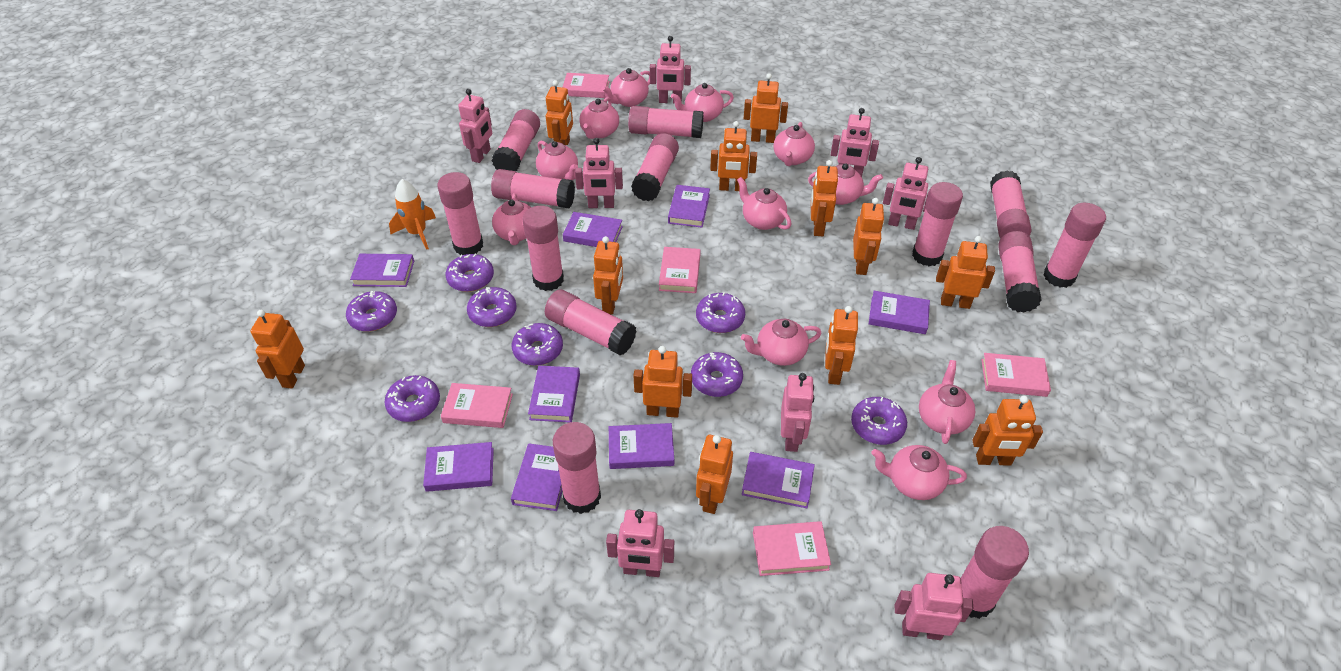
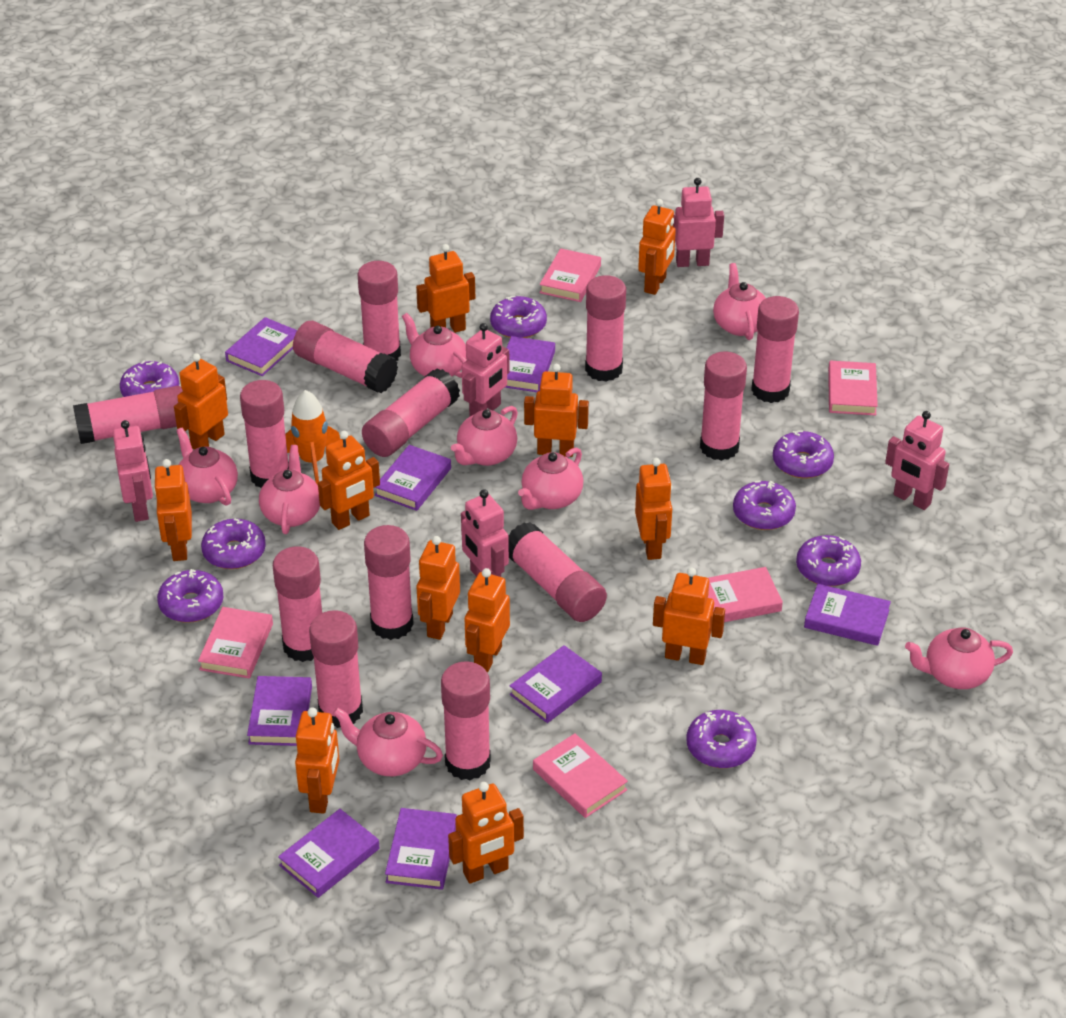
pink robot: 8 -> 5
pink teapot: 11 -> 8
purple book: 9 -> 8

